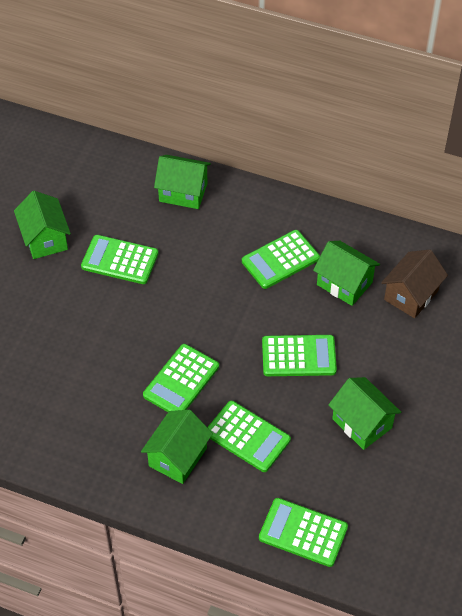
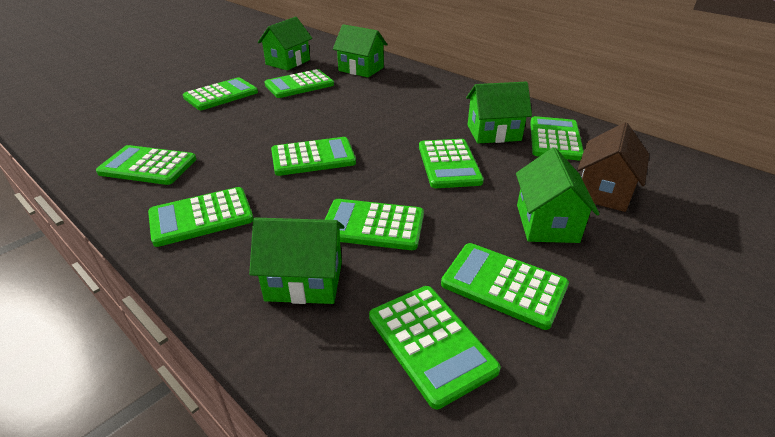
green calculator: 6 -> 10

